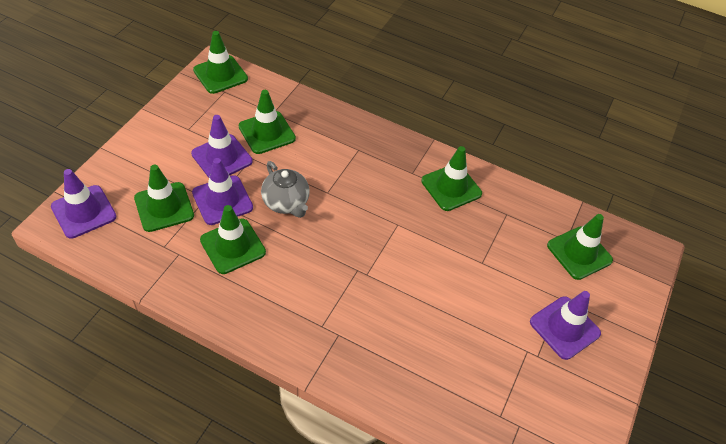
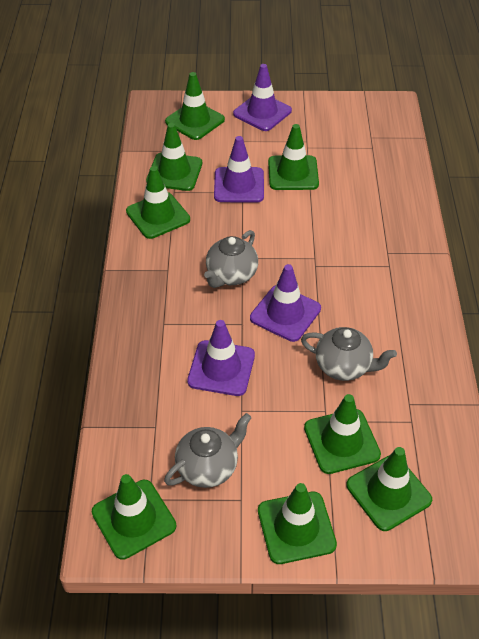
green traffic cone: 6 -> 8
grey teapot: 1 -> 3

